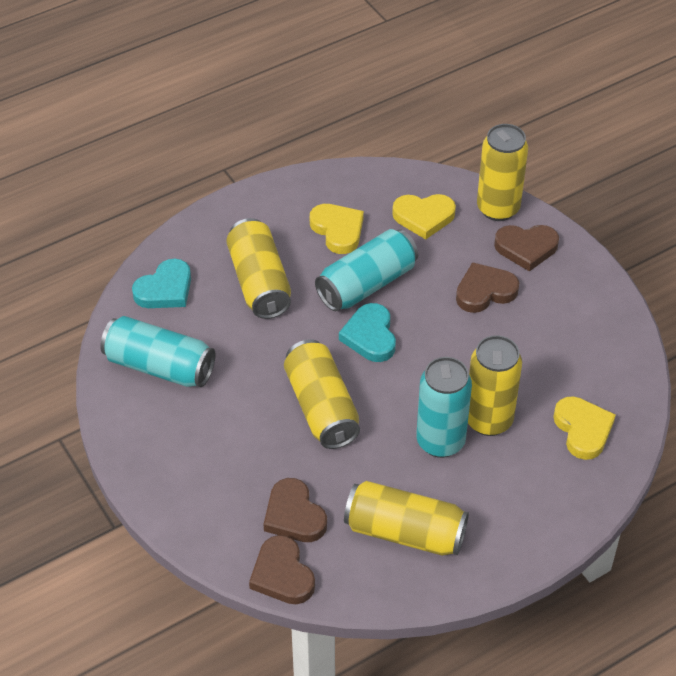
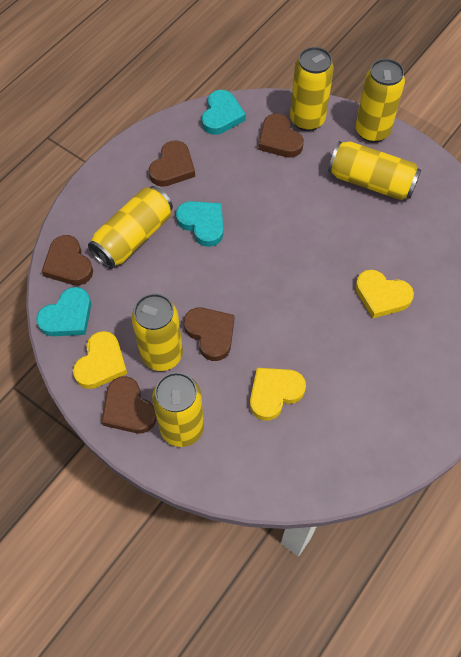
brown heart: 4 -> 5
turquoise can: 3 -> 0
turquoise heart: 2 -> 3
yellow can: 5 -> 6

